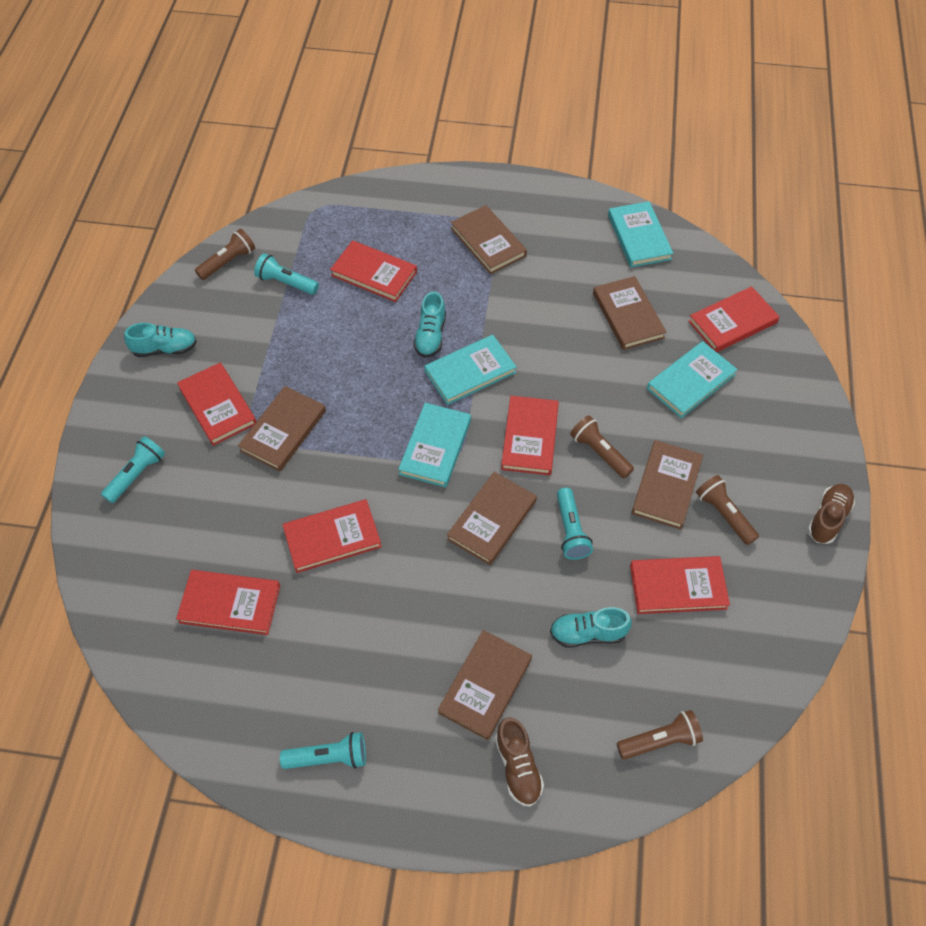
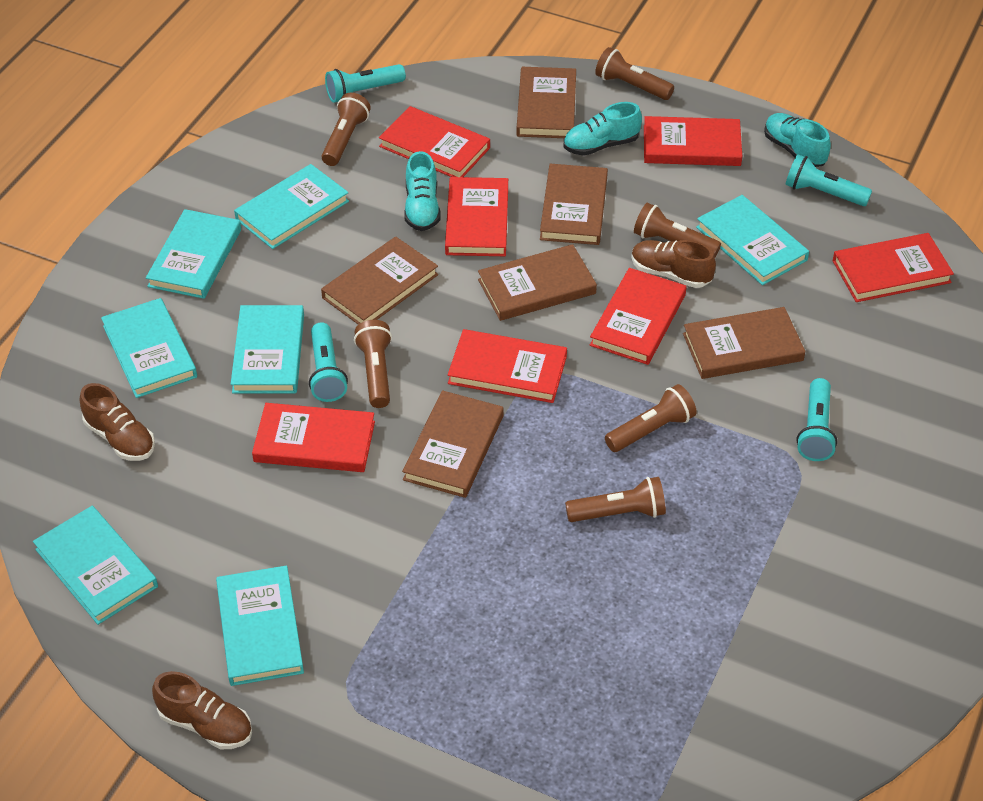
brown flashlight: 4 -> 6
brown shoe: 2 -> 3
turquoise book: 4 -> 7

